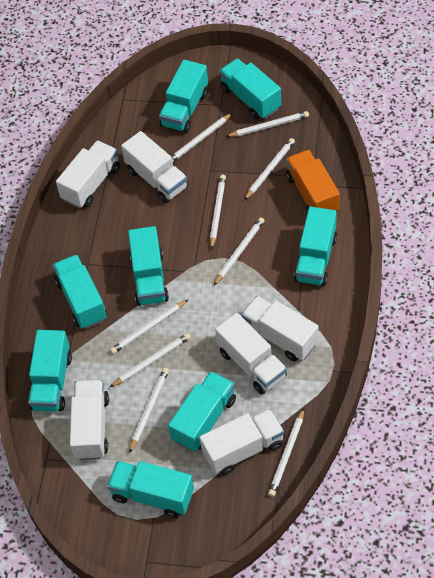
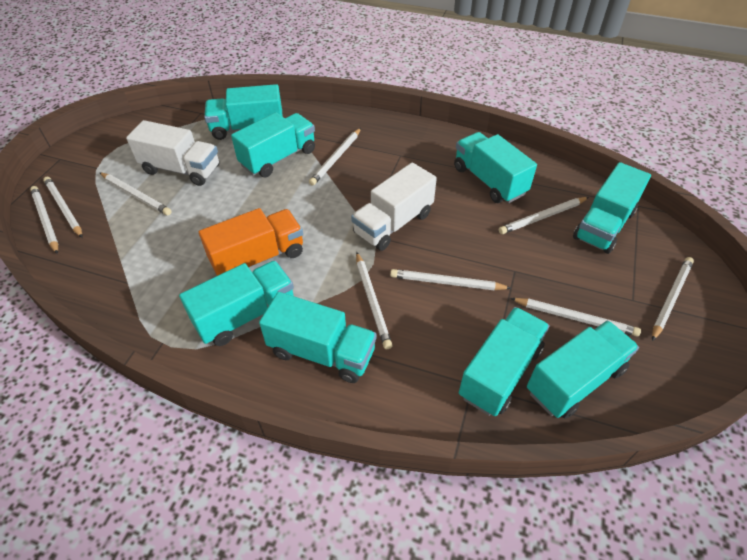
white truck: 6 -> 2

